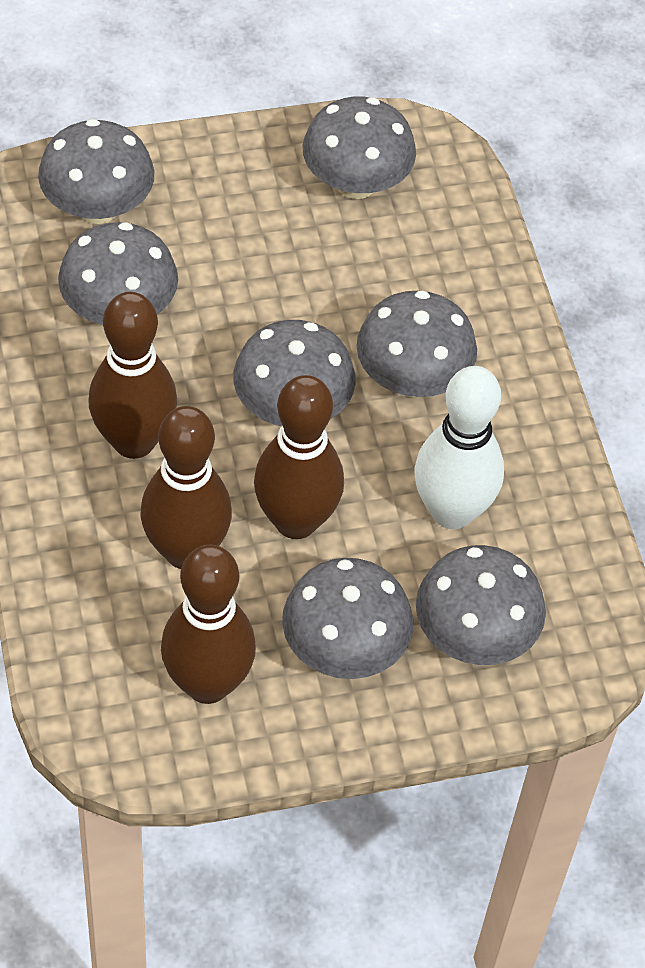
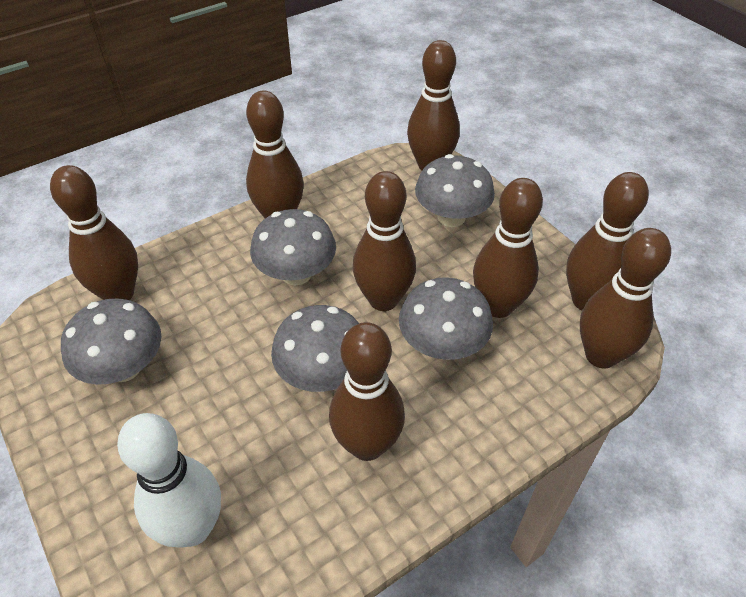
brown bowling pin: 4 -> 8
grey mushroom: 7 -> 5

